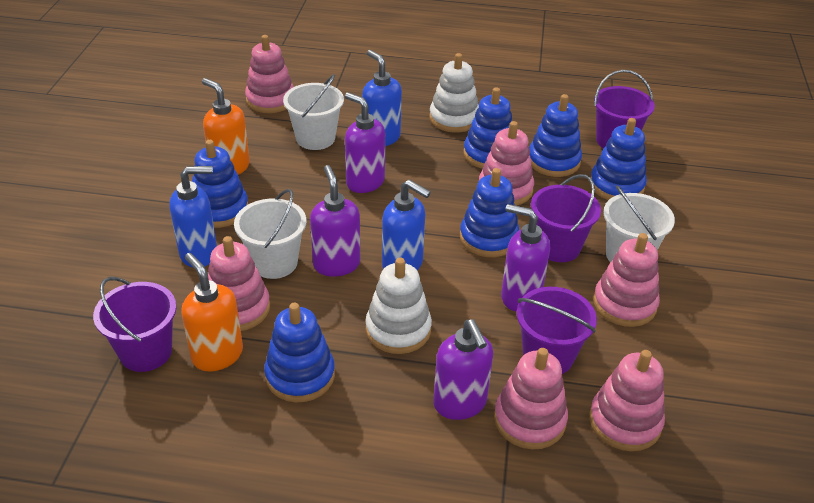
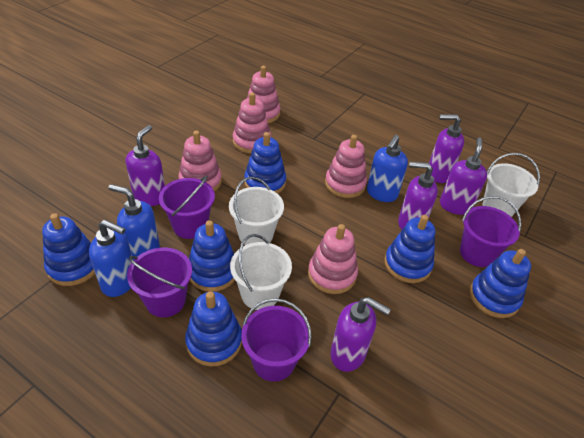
orange soap dispenser: 2 -> 0
pink stacking toy: 6 -> 5
purple soap dispenser: 4 -> 5
white stacking toy: 2 -> 0

